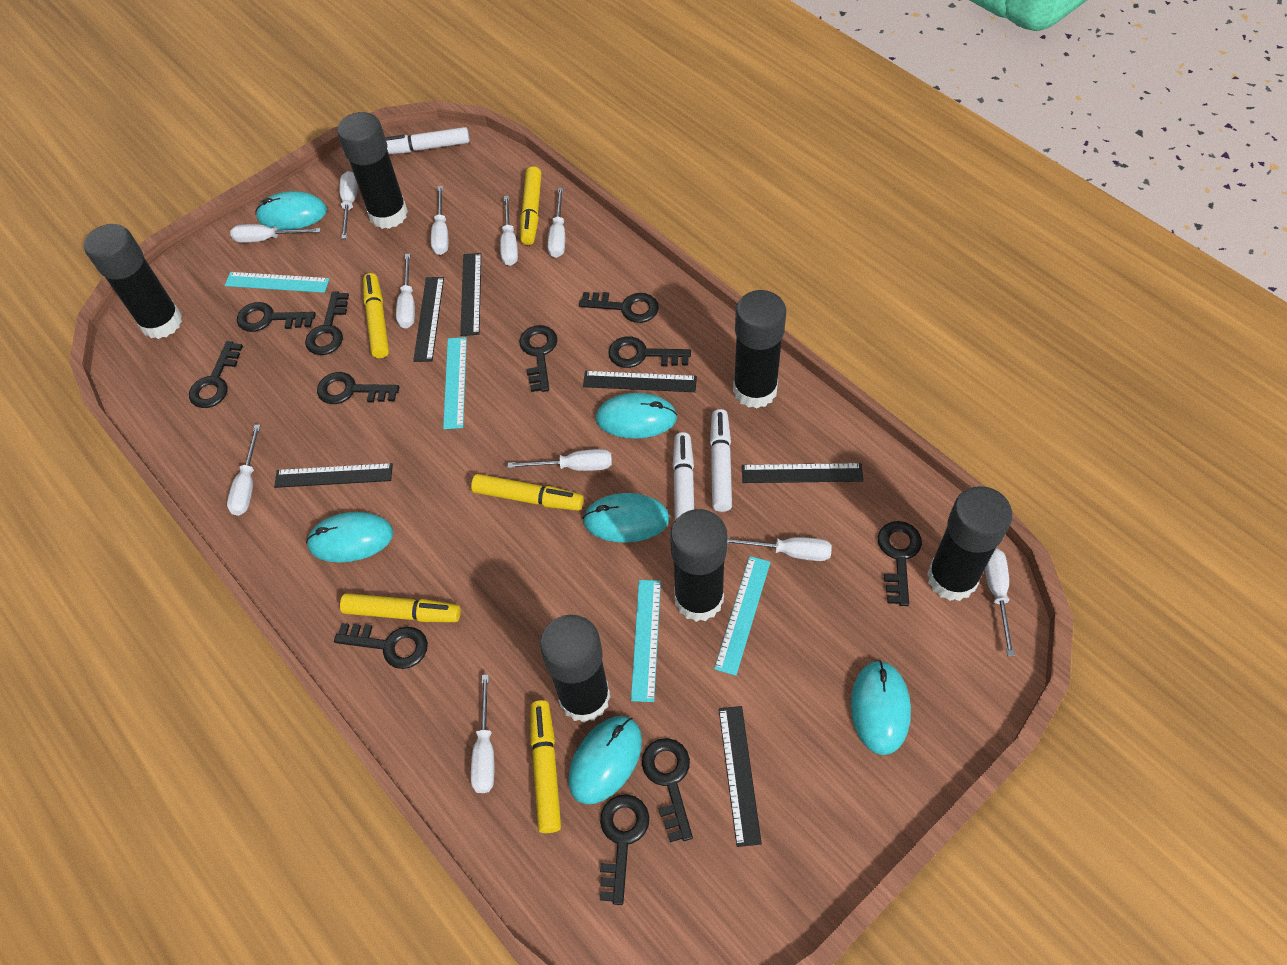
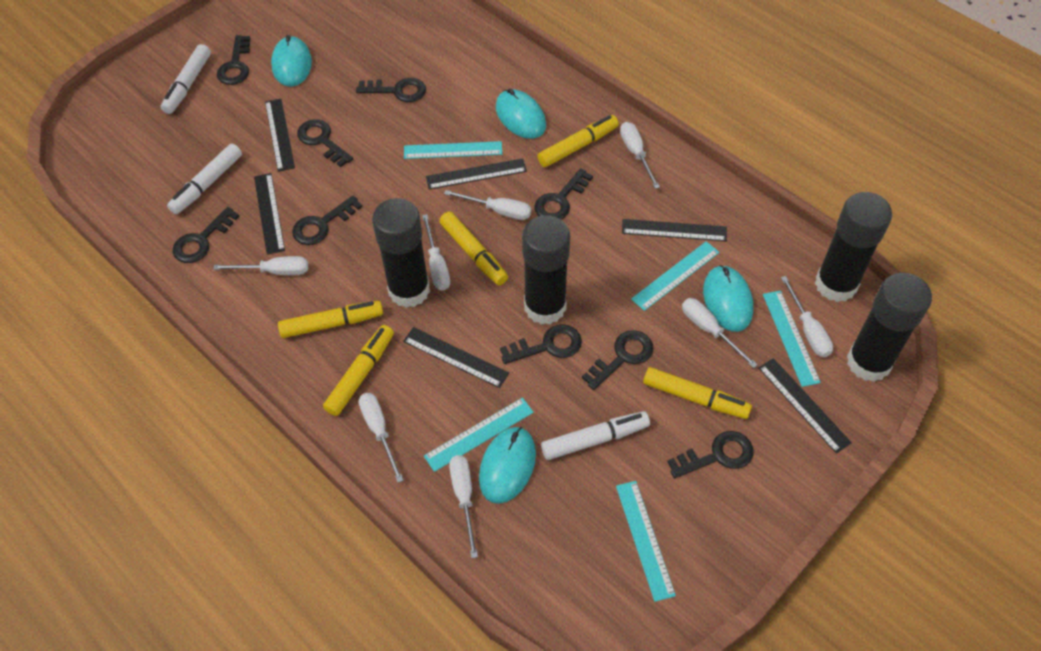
black glue stick: 6 -> 4
black key: 11 -> 9
turquoise mouse: 6 -> 4
turquoise ruler: 4 -> 5
white screwdriver: 11 -> 8

